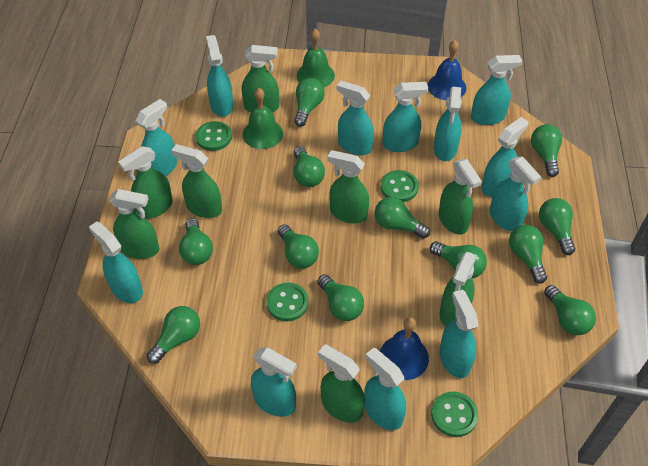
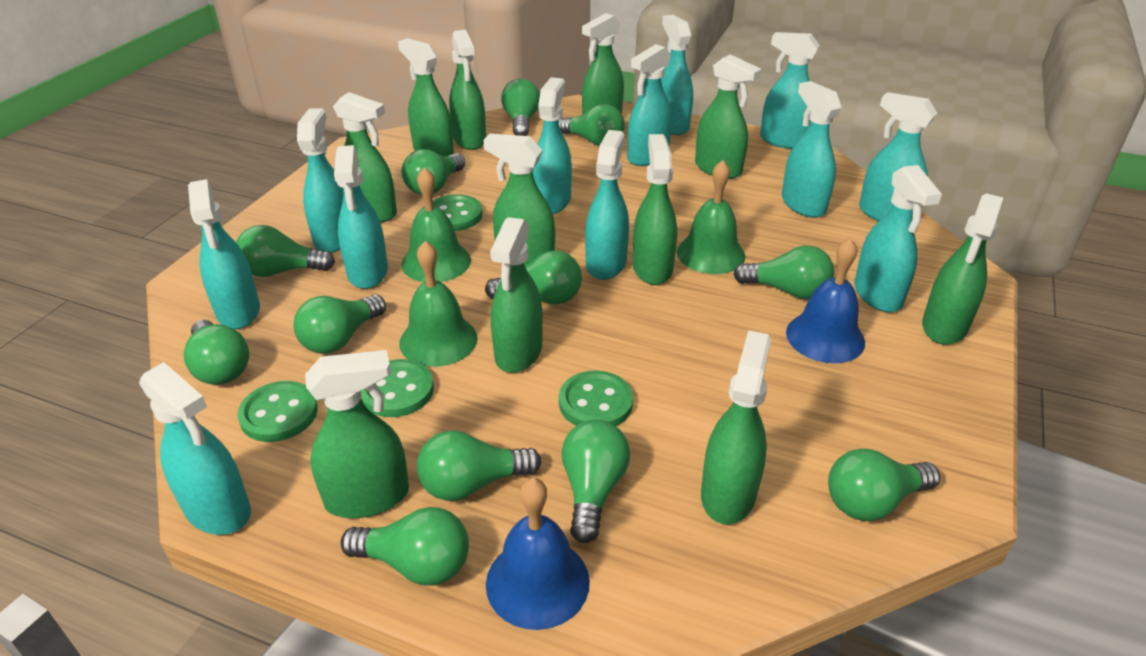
green bell: 2 -> 3
green spray bottle: 8 -> 11

